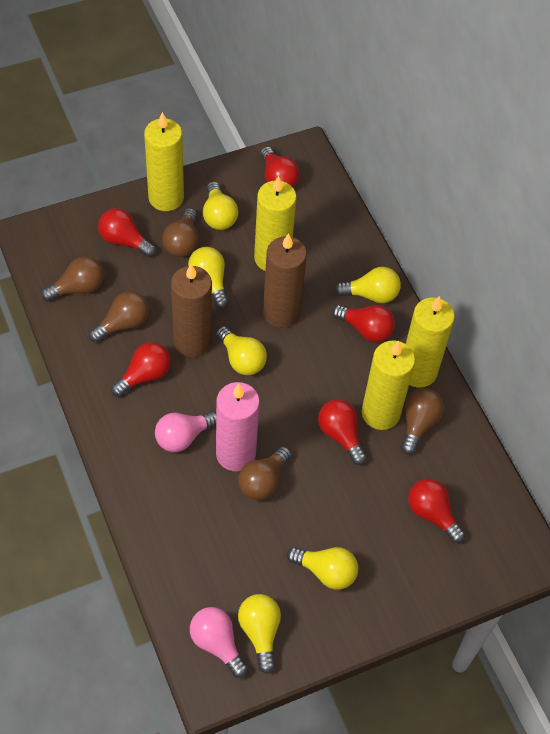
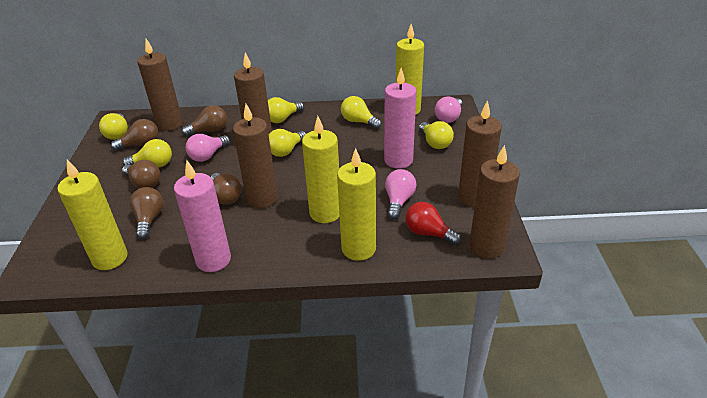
brown candle: 2 -> 5
pink candle: 1 -> 2
pink light bulb: 2 -> 3
red light bulb: 6 -> 1

